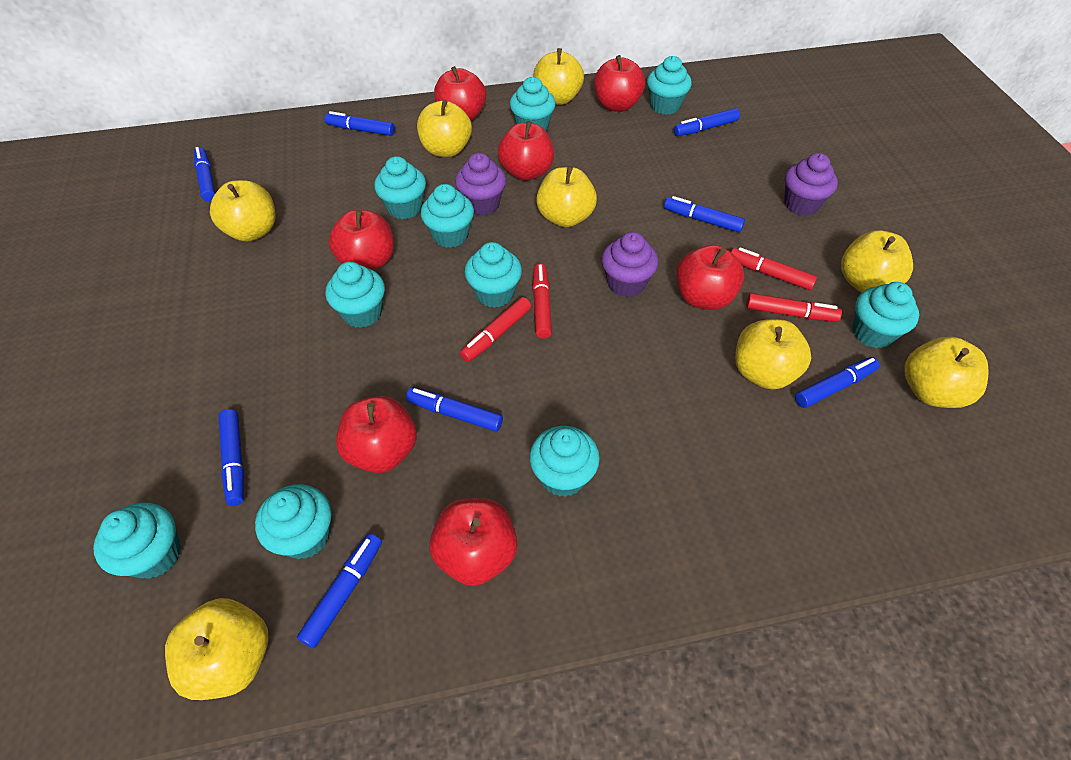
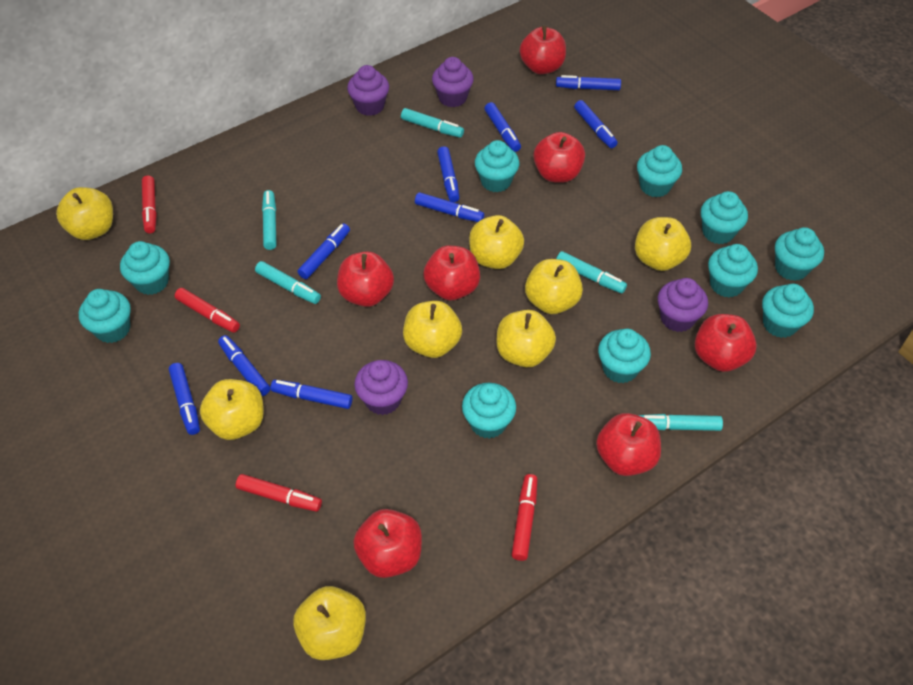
blue marker: 8 -> 9
purple cupcake: 3 -> 4
turquoise marker: 0 -> 5

